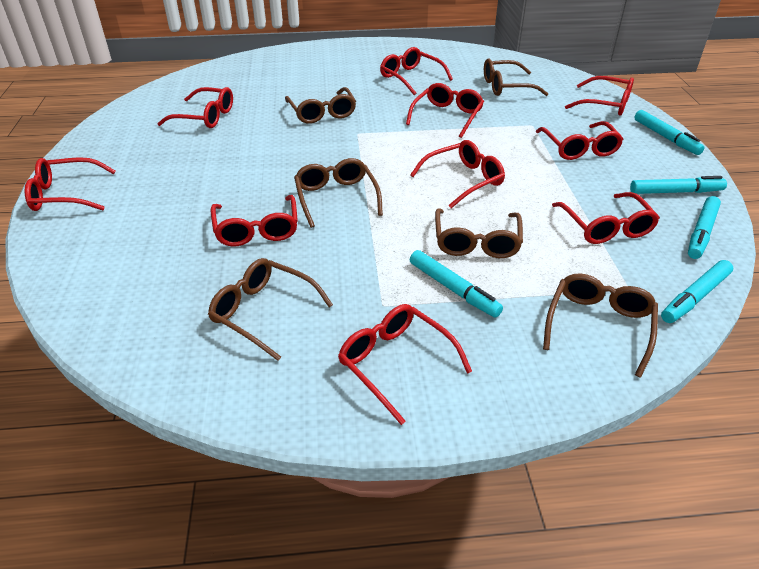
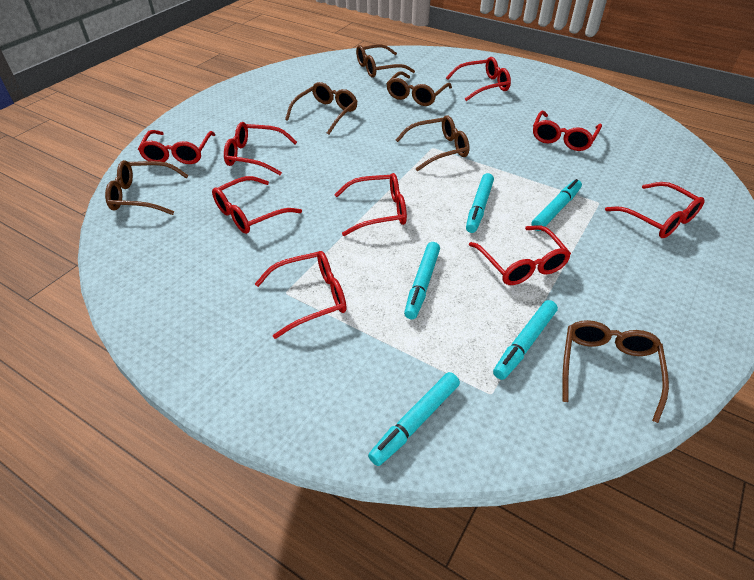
red glasses: 10 -> 9

